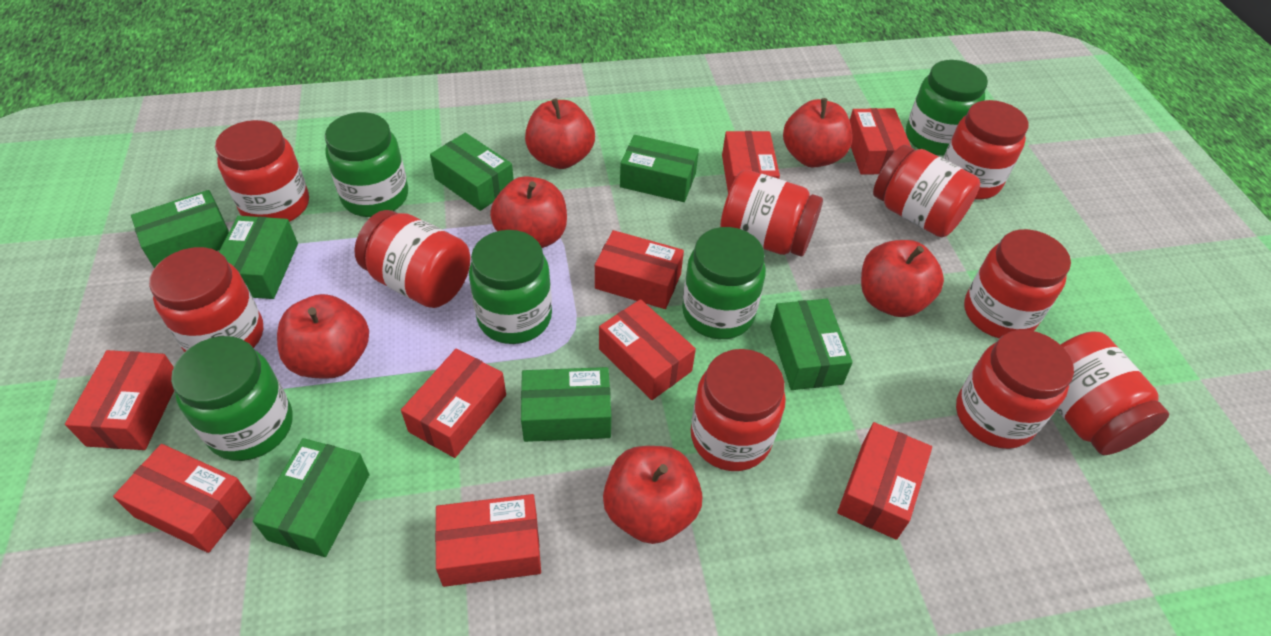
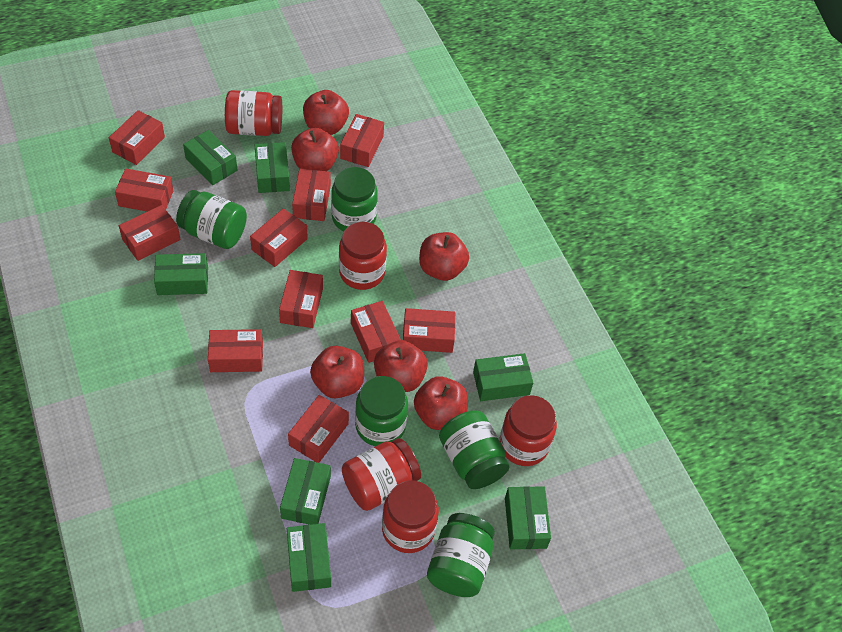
red box: 9 -> 11
red jar: 10 -> 5

